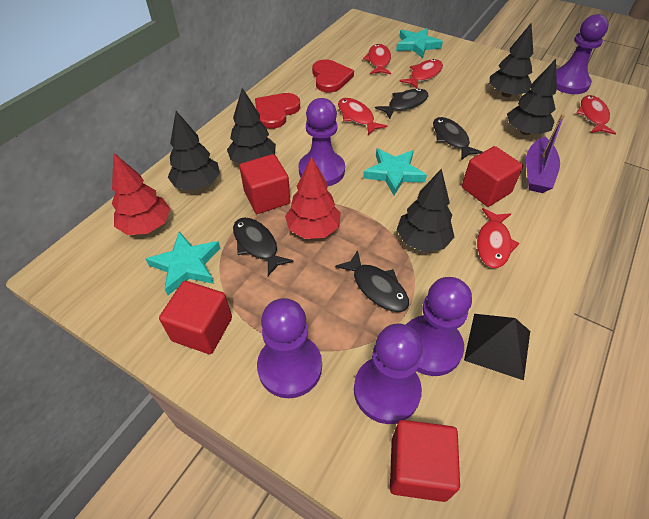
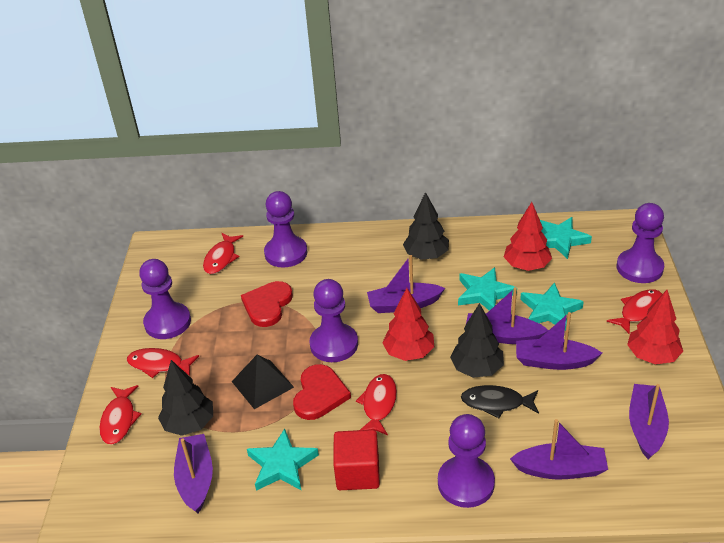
black fish: 4 -> 1
black tree: 5 -> 3
purple boat: 1 -> 6
red cube: 4 -> 1
red tree: 2 -> 3
turquoise star: 3 -> 4

